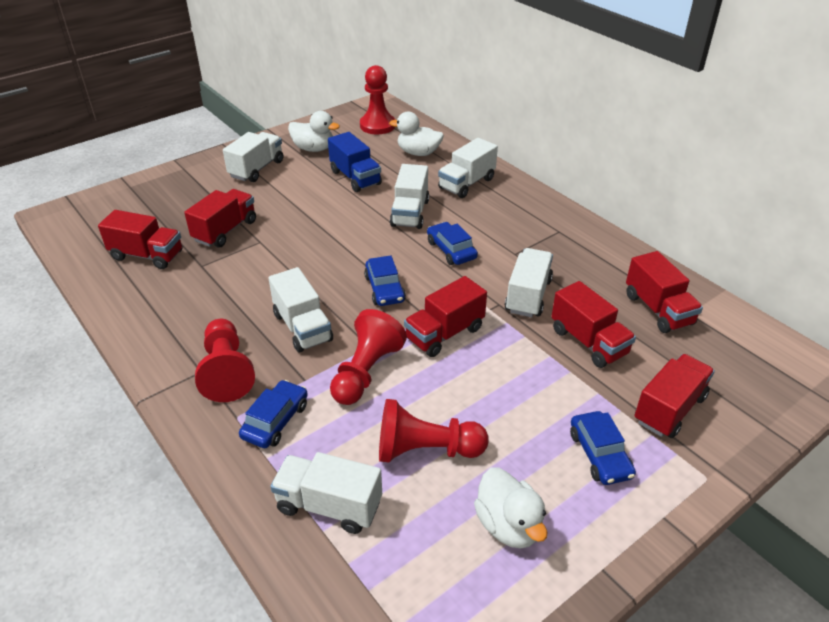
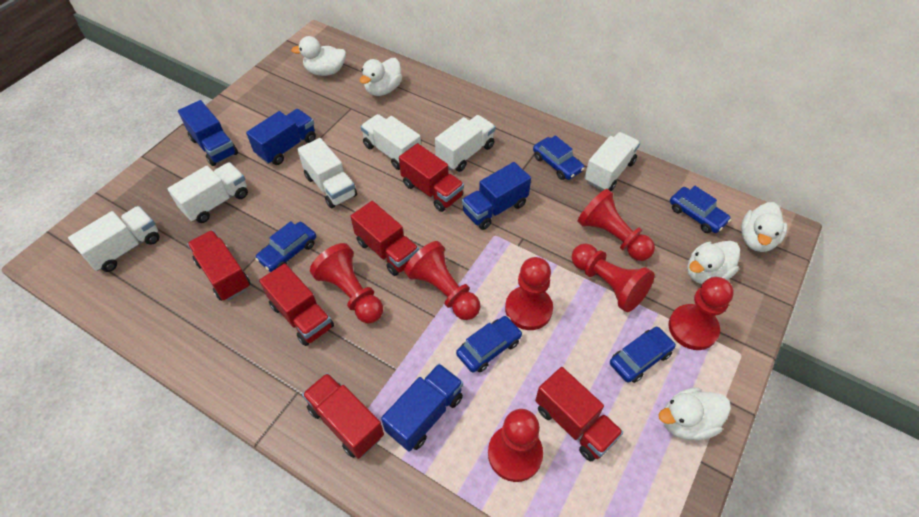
blue car: 4 -> 5
blue truck: 1 -> 4
red pawn: 4 -> 7
white duck: 3 -> 5

